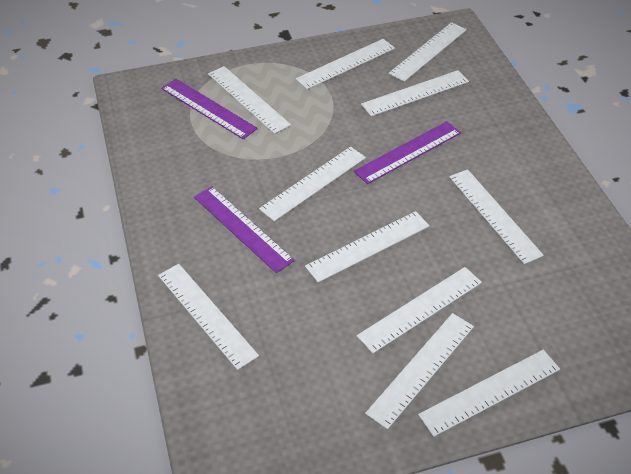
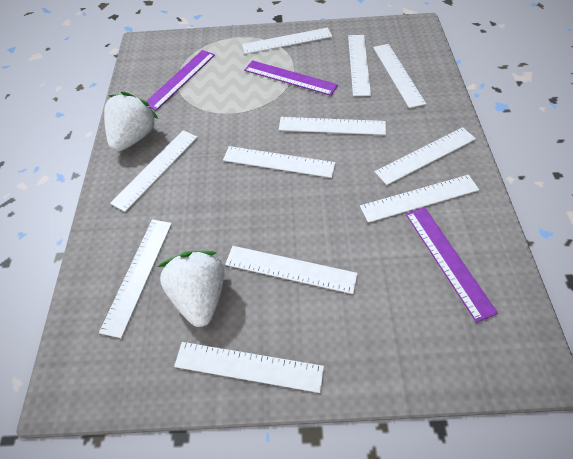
white strawberry: 0 -> 2

